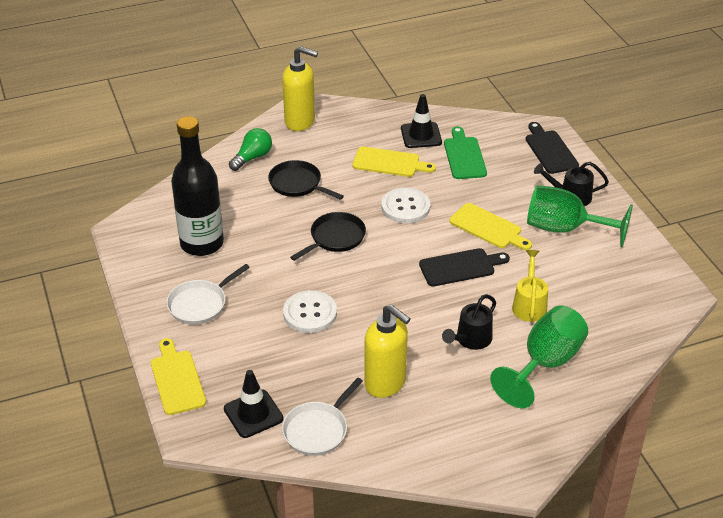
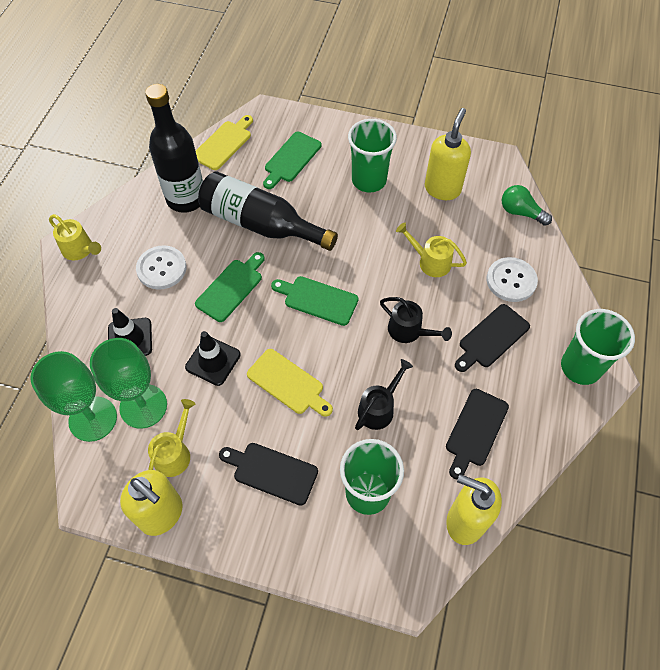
black bottle: 1 -> 2
black cutting board: 2 -> 3
black pan: 2 -> 0
green cup: 0 -> 3
green cutting board: 1 -> 3
white pan: 2 -> 0
yellow cutting board: 3 -> 2
yellow soap dispenser: 2 -> 3
yellow watering can: 1 -> 3

